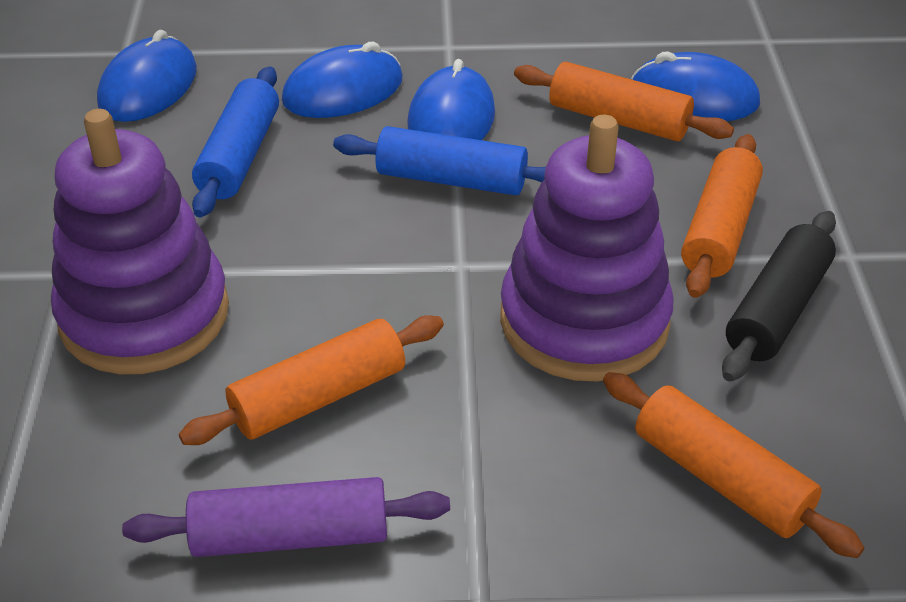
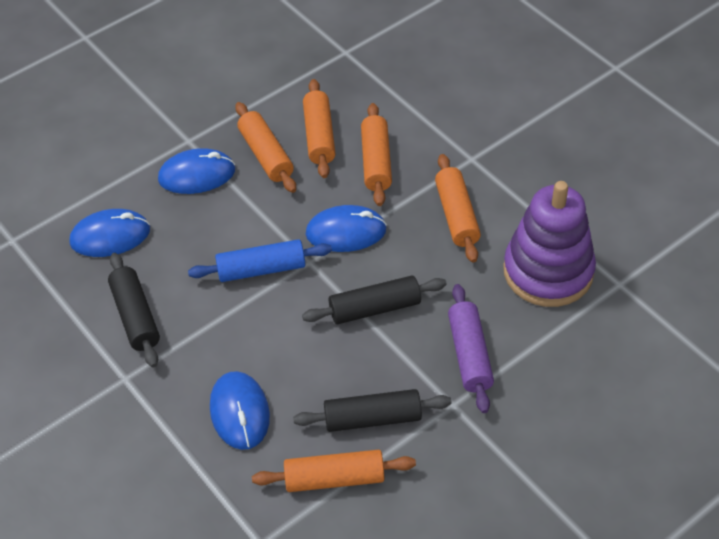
black rolling pin: 1 -> 3
blue rolling pin: 2 -> 1
orange rolling pin: 4 -> 5
purple stacking toy: 2 -> 1

